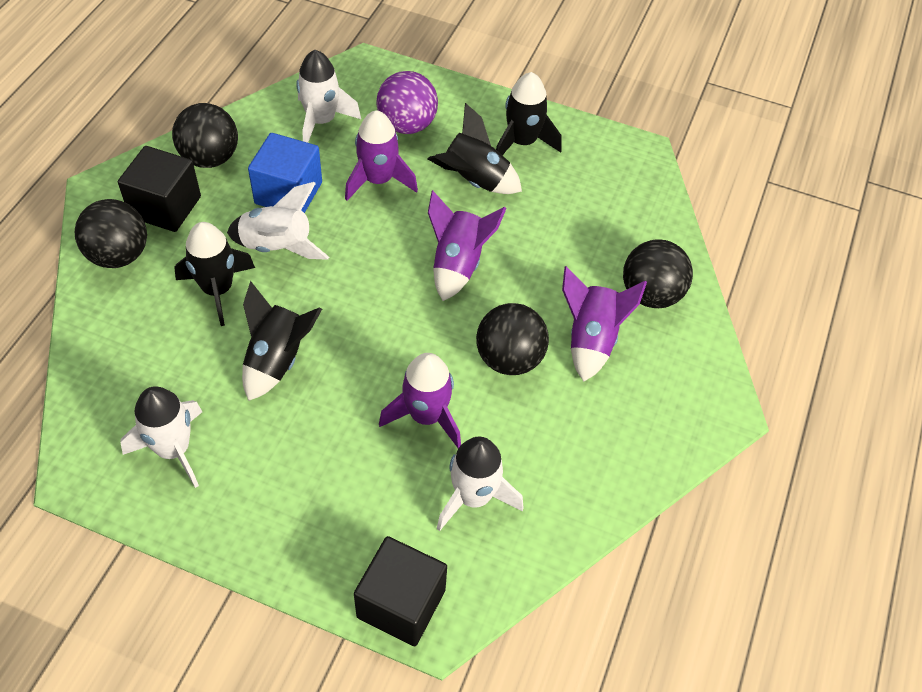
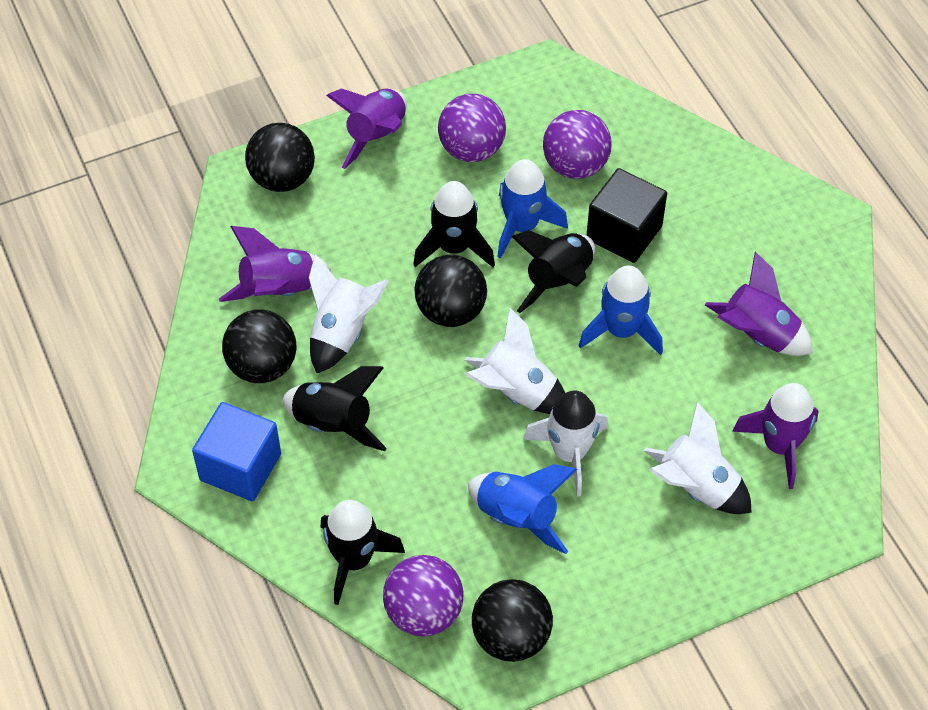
black cube: 2 -> 1
blue rocket: 0 -> 3
purple ball: 1 -> 3

